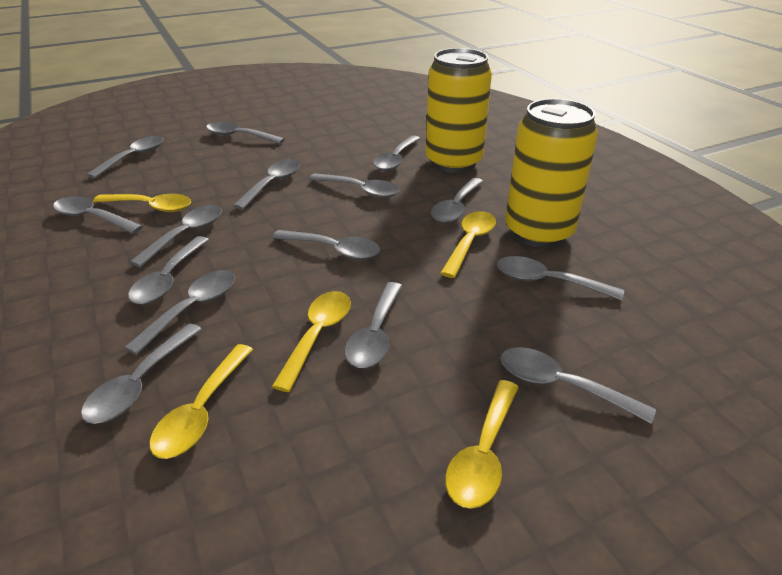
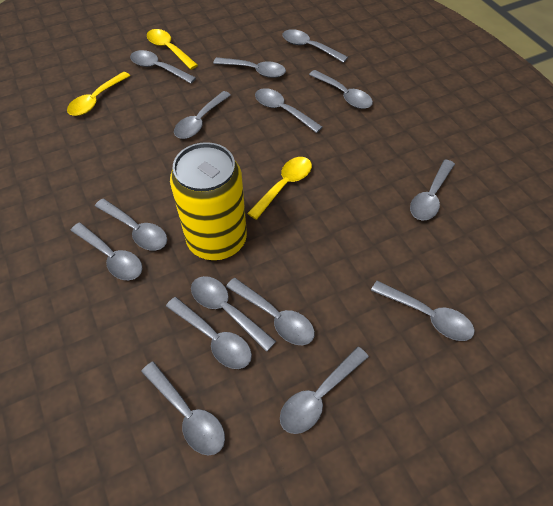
yellow can: 2 -> 1
yellow spoon: 5 -> 3

